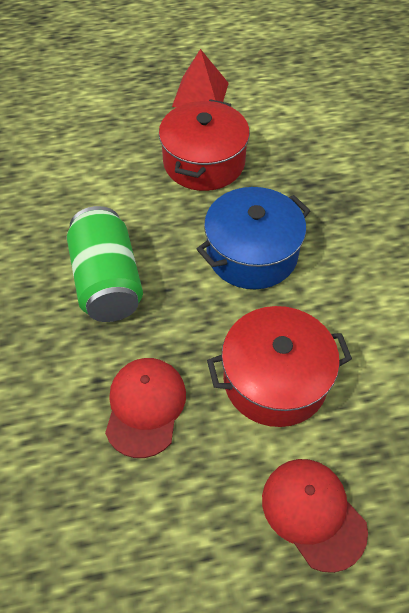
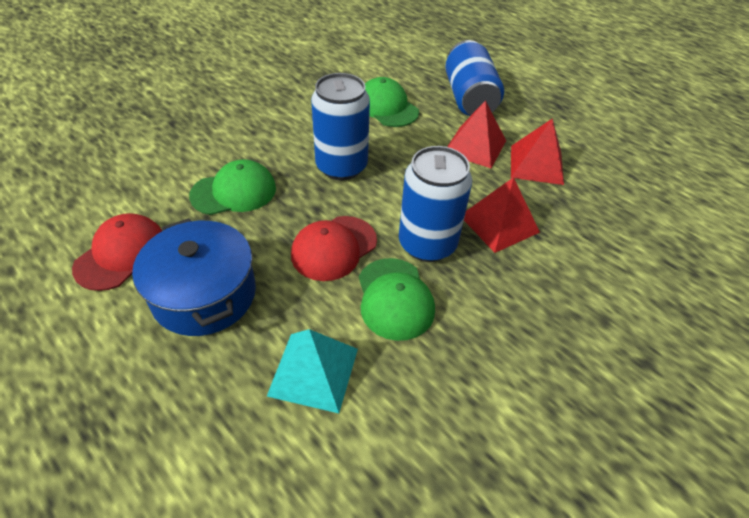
blue can: 0 -> 3
green can: 1 -> 0
green cap: 0 -> 3
red pot: 2 -> 0
red pyramid: 1 -> 3
turquoise pyramid: 0 -> 1

